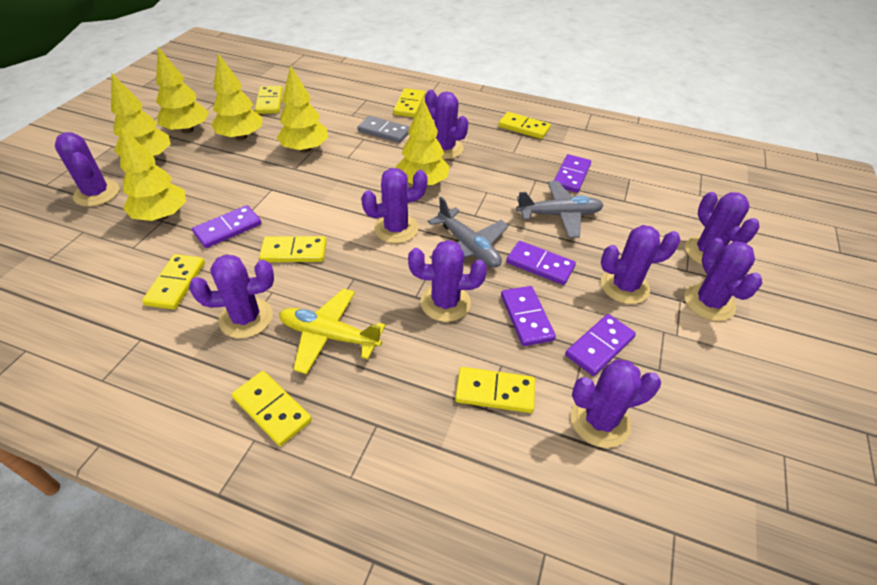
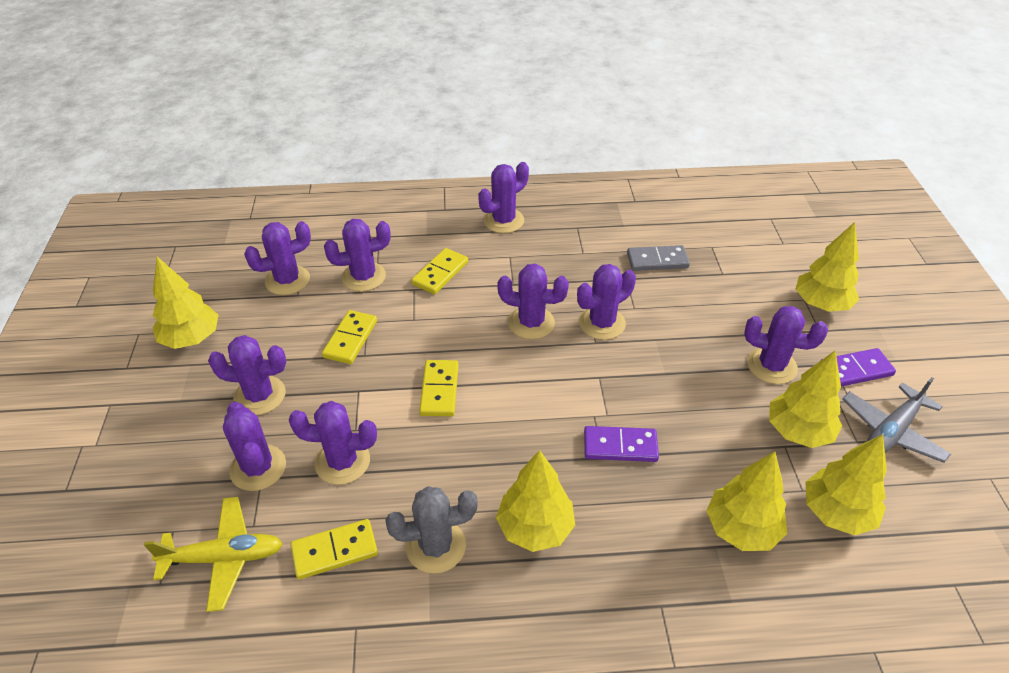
grey cactus: 0 -> 1
grey plane: 2 -> 1
purple domino: 5 -> 2
yellow domino: 7 -> 4

